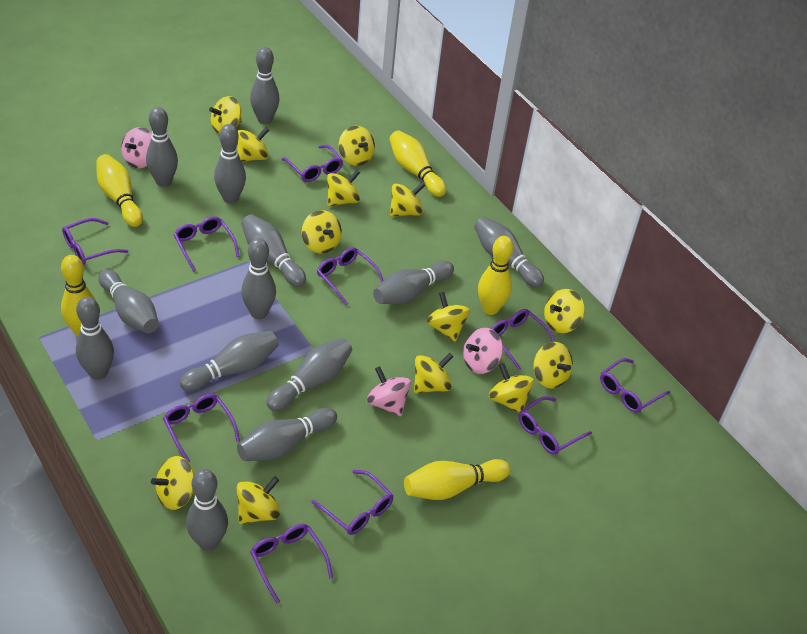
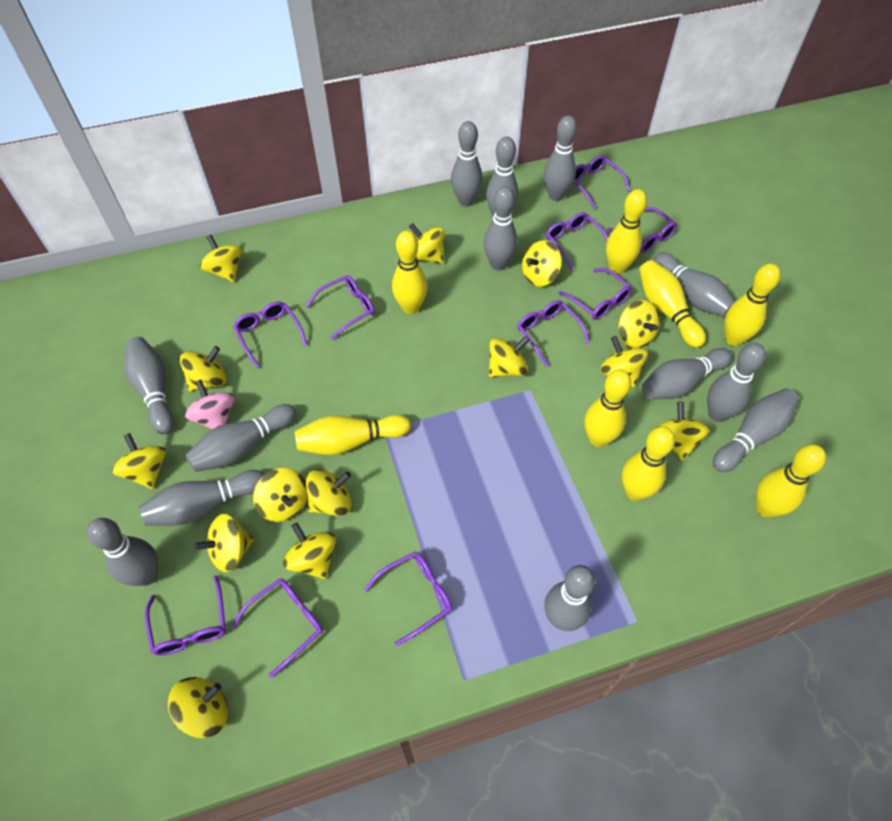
pink spinning top: 3 -> 1
yellow bowling pin: 5 -> 8
yellow spinning top: 13 -> 14

